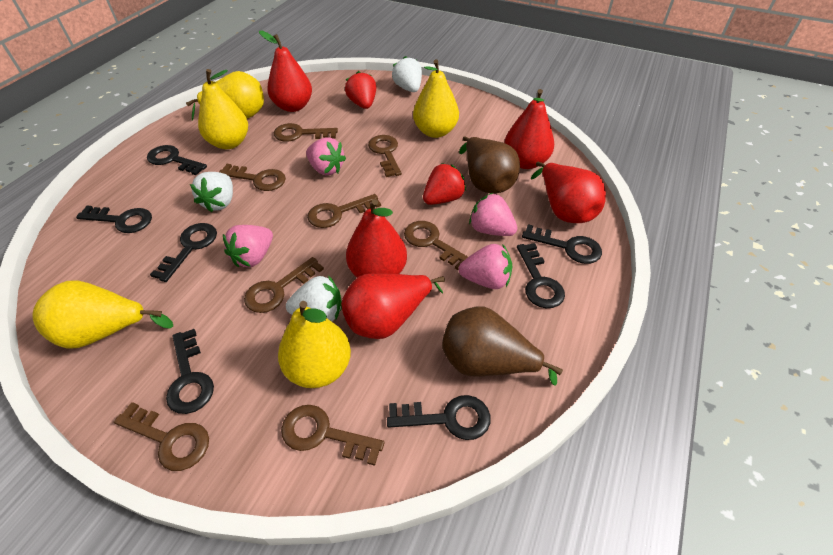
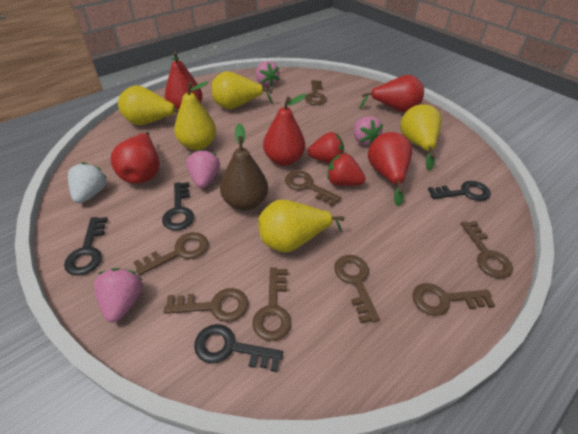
black key: 7 -> 4
brown pear: 2 -> 1
white strawberry: 3 -> 1

